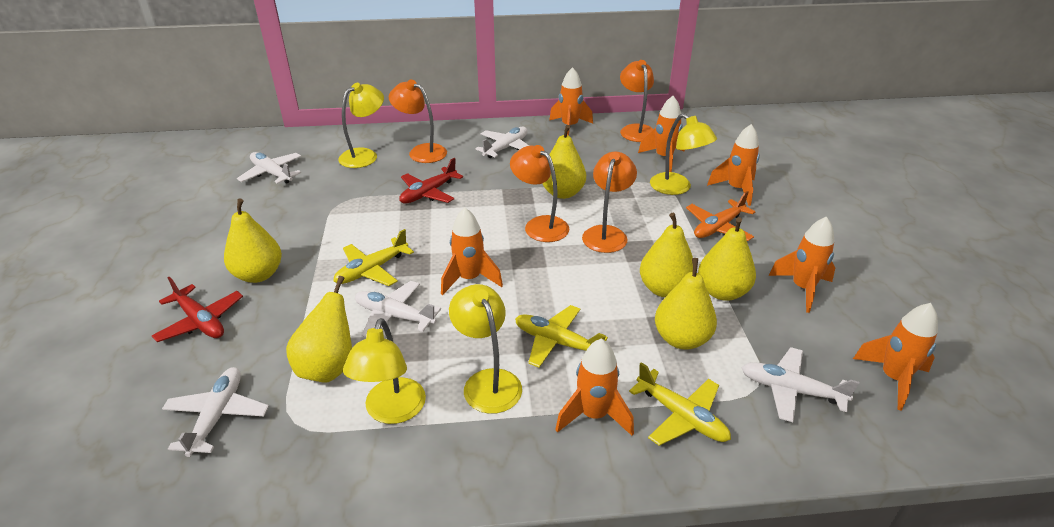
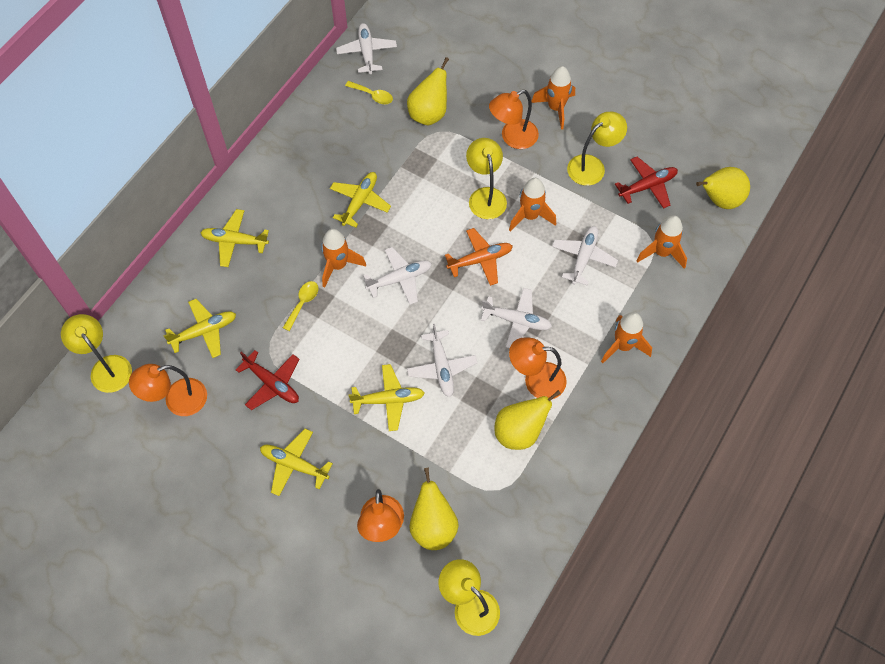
orange rocket: 7 -> 5
yellow pear: 6 -> 4
yellow plane: 3 -> 5
yellow spoon: 0 -> 2

